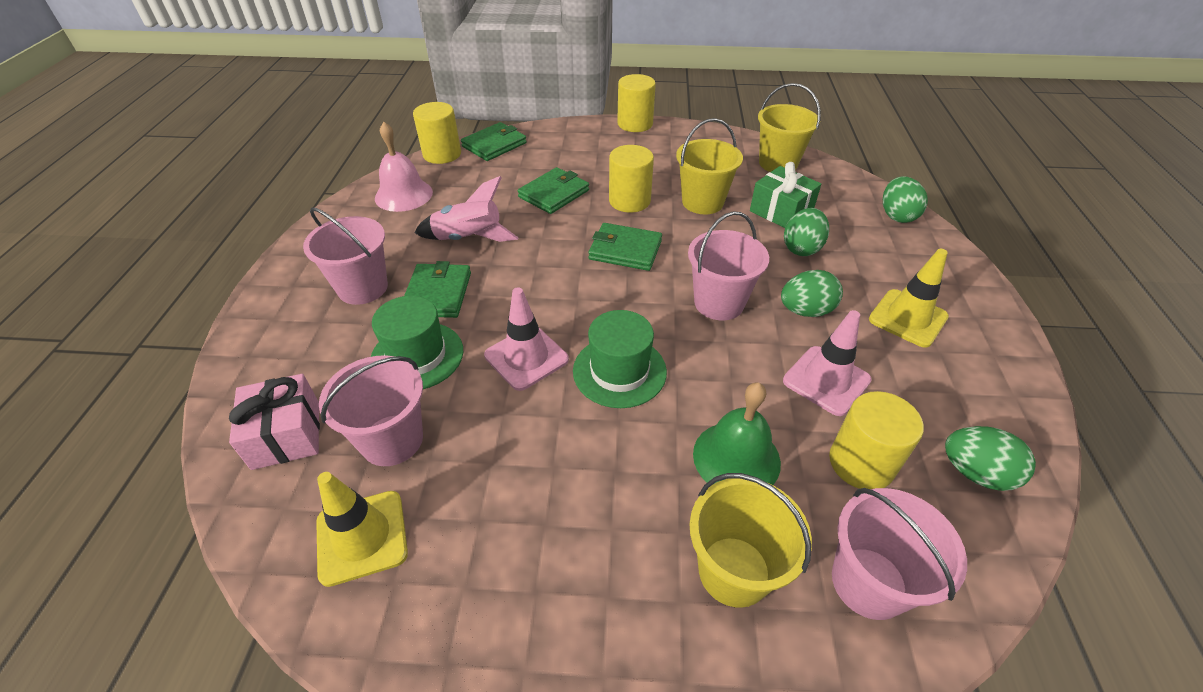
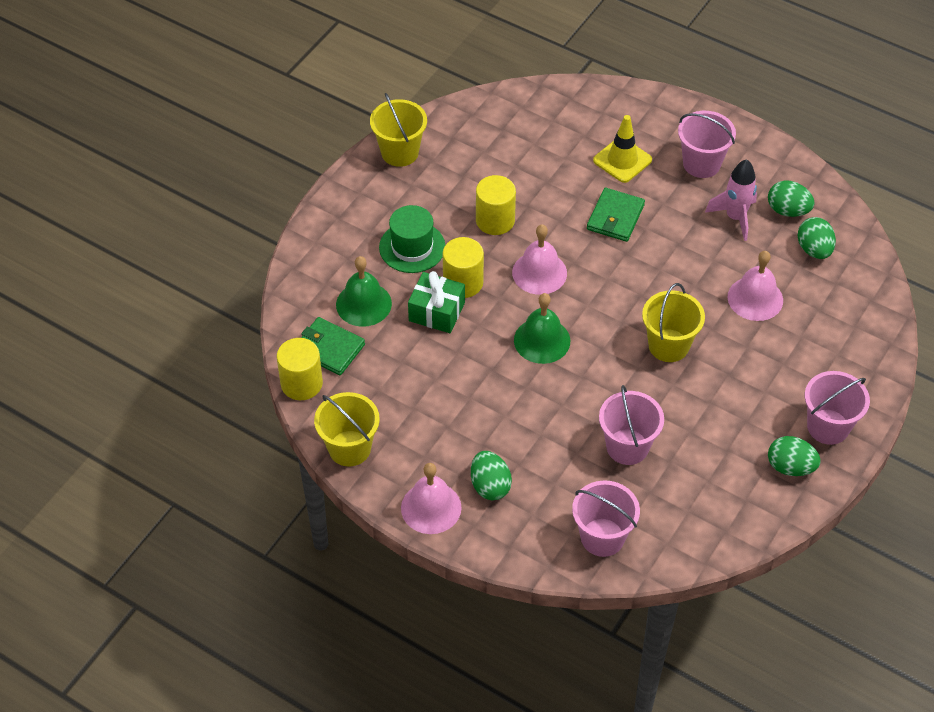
green bell: 1 -> 2
green hat: 2 -> 1
green wallet: 4 -> 2
pink bell: 1 -> 3
pink gift: 1 -> 0
pink traffic cone: 2 -> 0
yellow cylinder: 4 -> 3
yellow traffic cone: 2 -> 1

